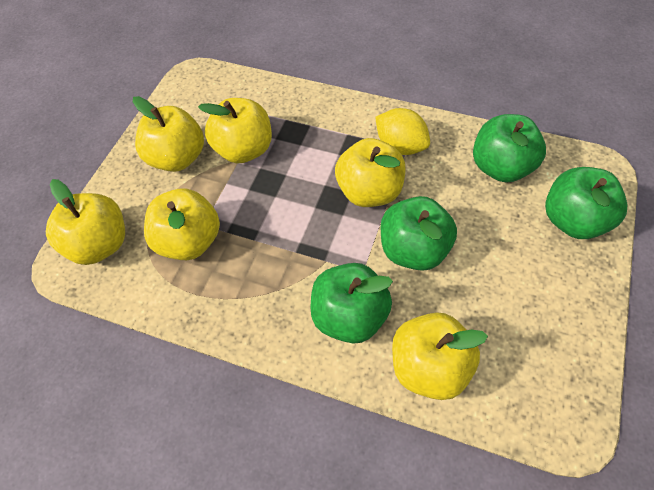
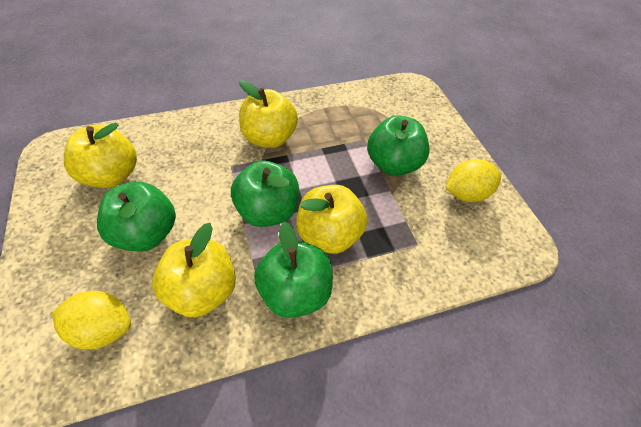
yellow apple: 6 -> 4
yellow lemon: 1 -> 2

